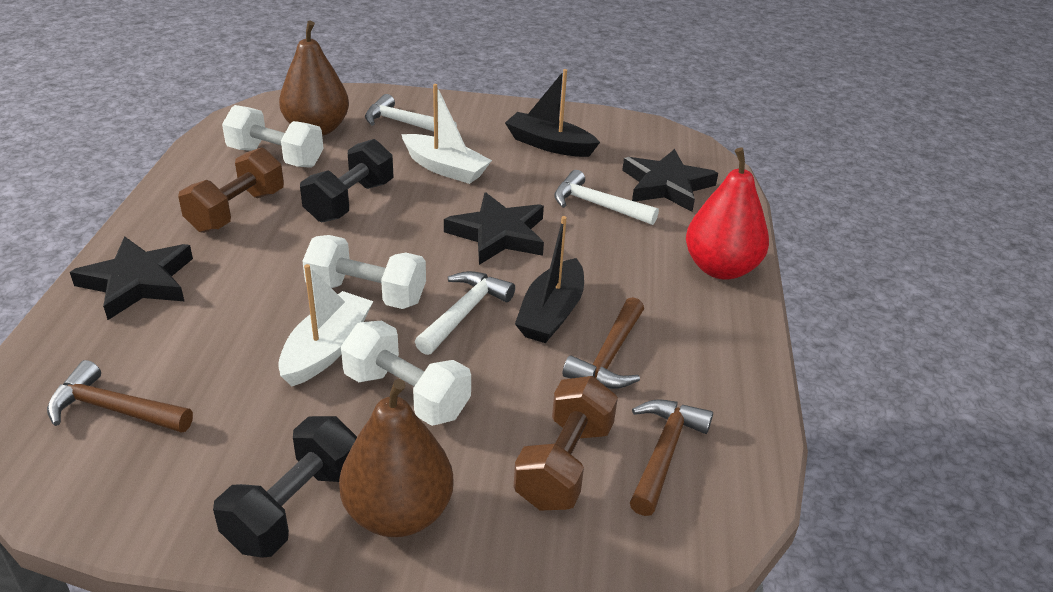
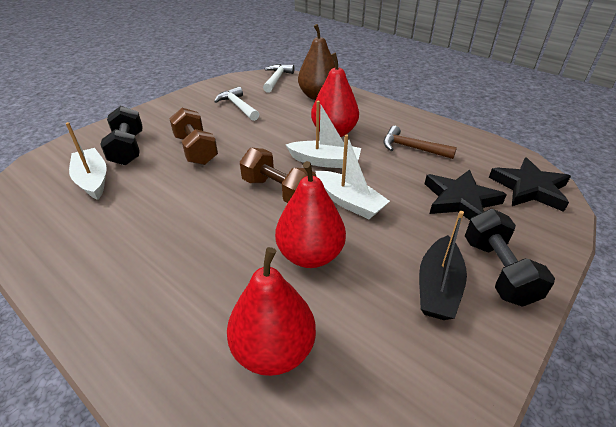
black boat: 2 -> 1
black star: 3 -> 2
brown hammer: 3 -> 1
brown pear: 2 -> 1
red pear: 1 -> 3
white boat: 2 -> 3
white dumbbell: 3 -> 0
white hammer: 3 -> 2

